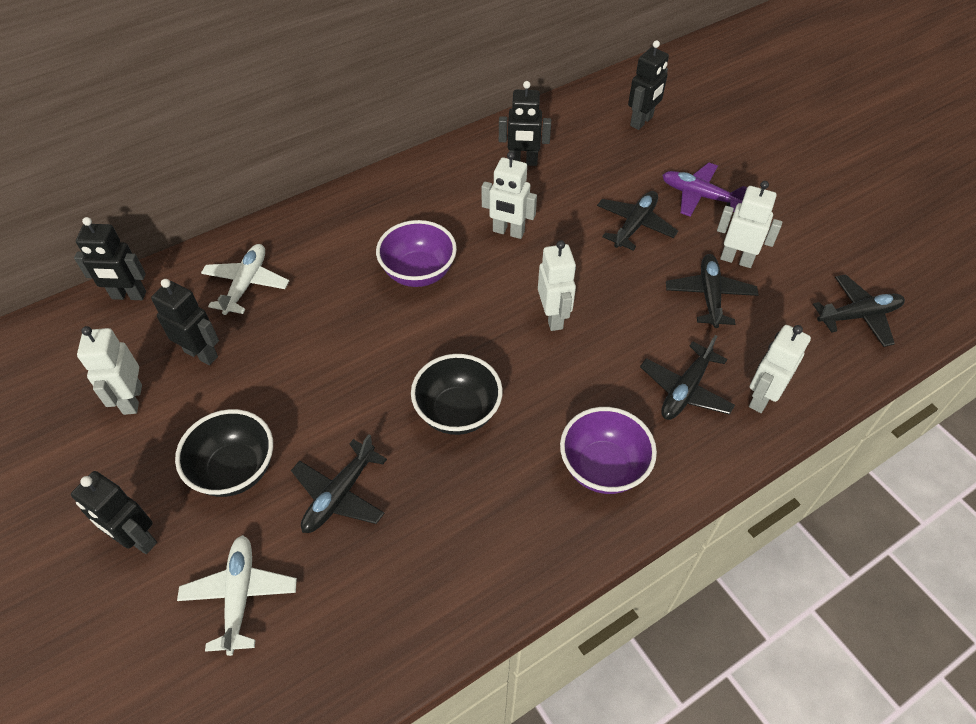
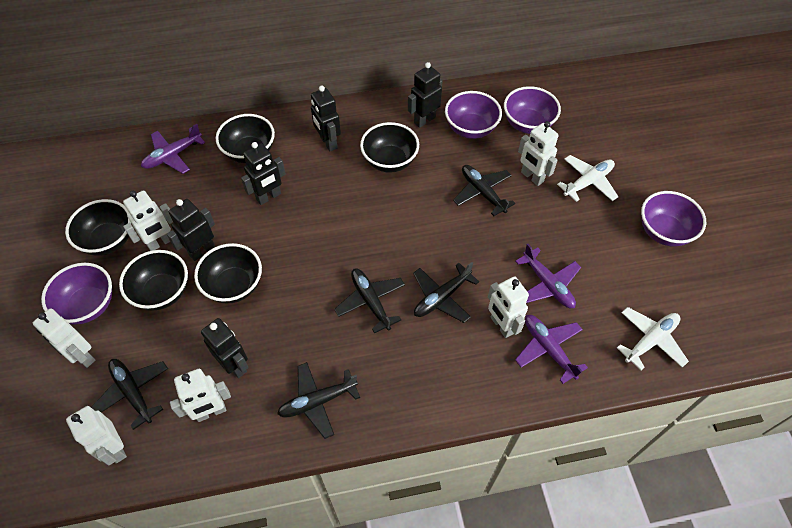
black bowl: 2 -> 5
purple bowl: 2 -> 4
purple plane: 1 -> 3
white robot: 5 -> 6

